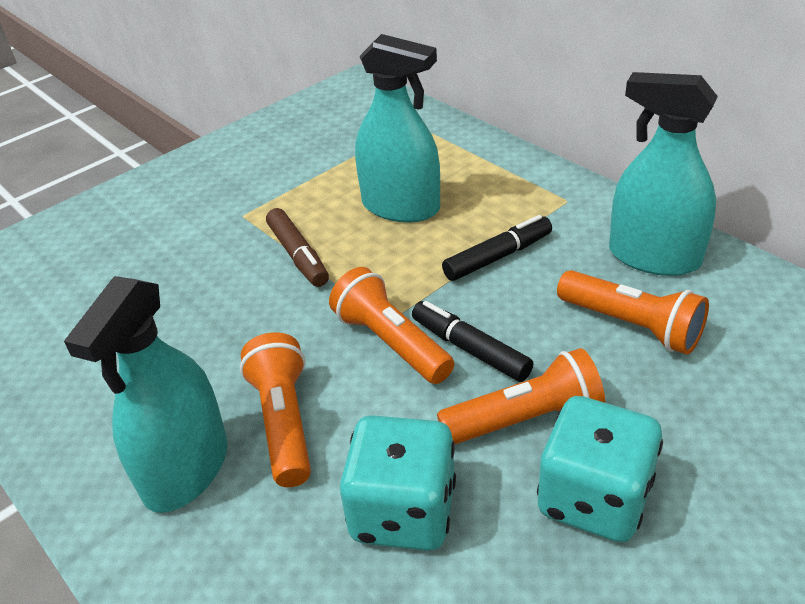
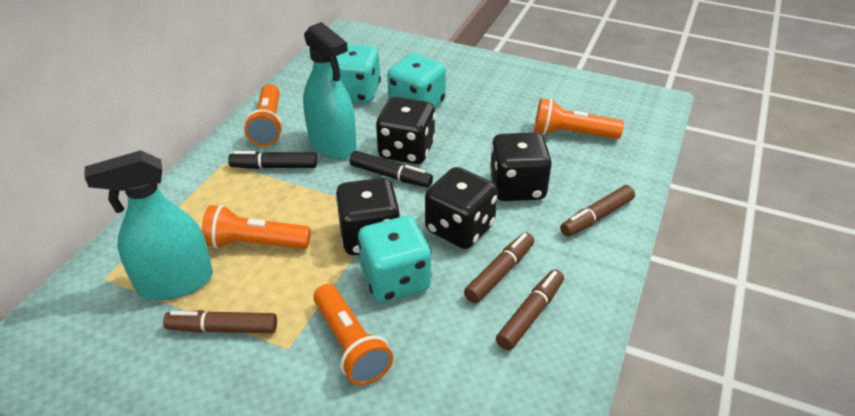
black dice: 0 -> 4
brown marker: 1 -> 4
turquoise dice: 2 -> 3
turquoise spray bottle: 3 -> 2

